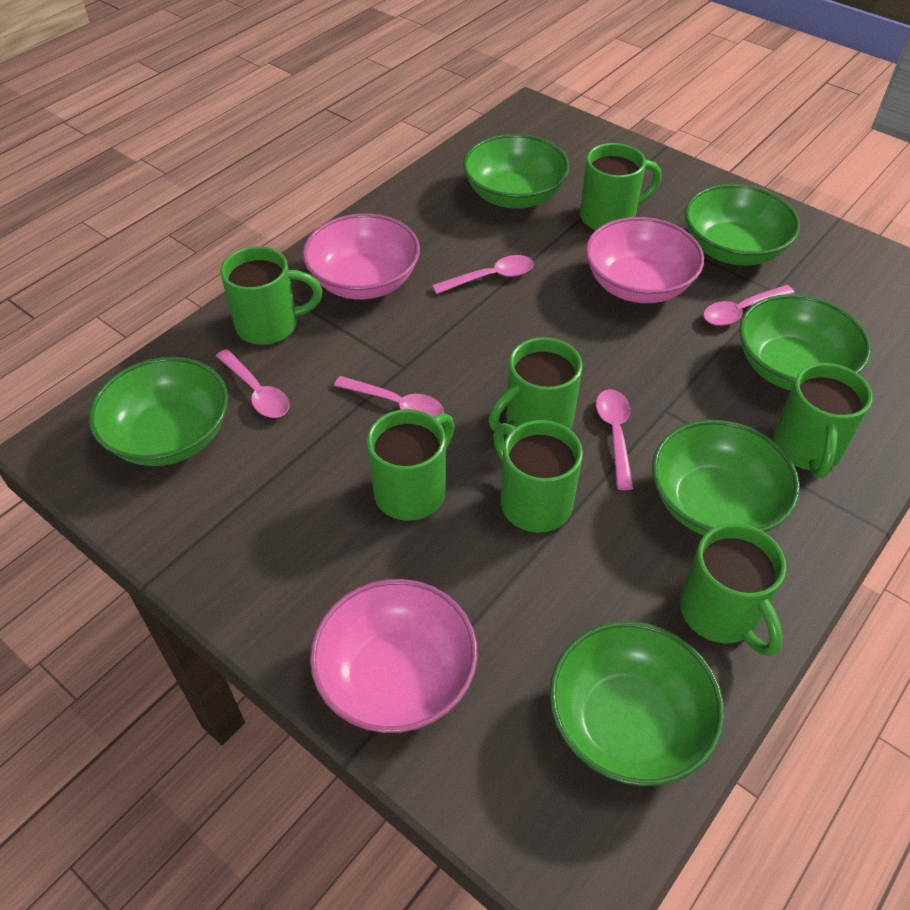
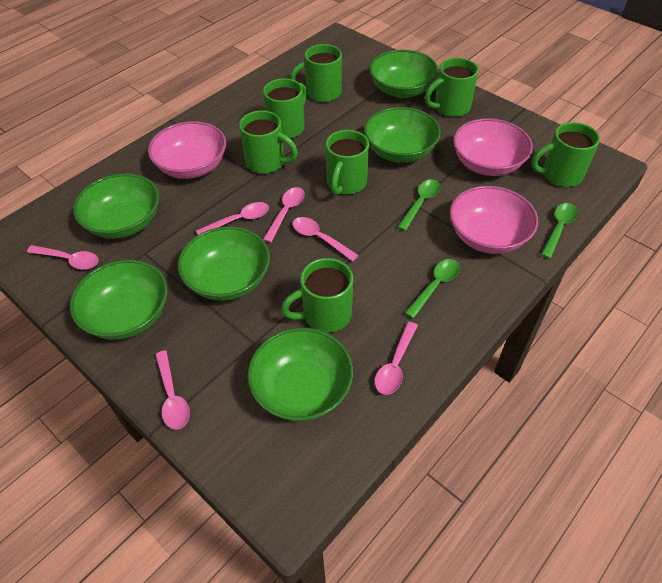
green spoon: 0 -> 3
pink spoon: 5 -> 6

